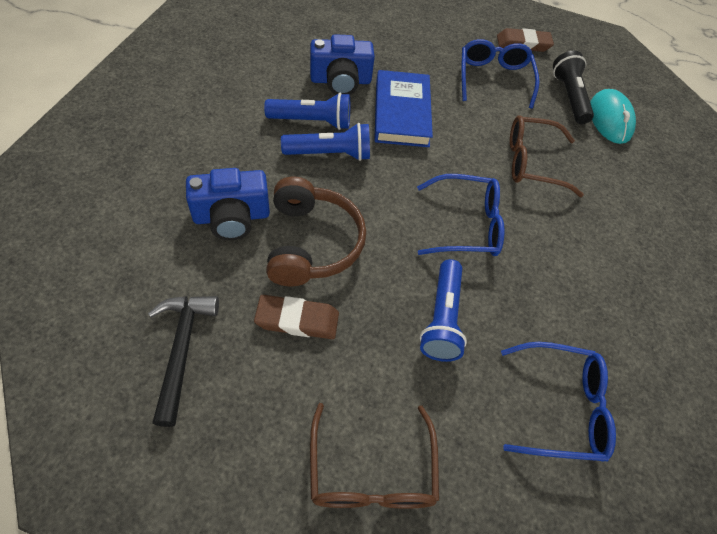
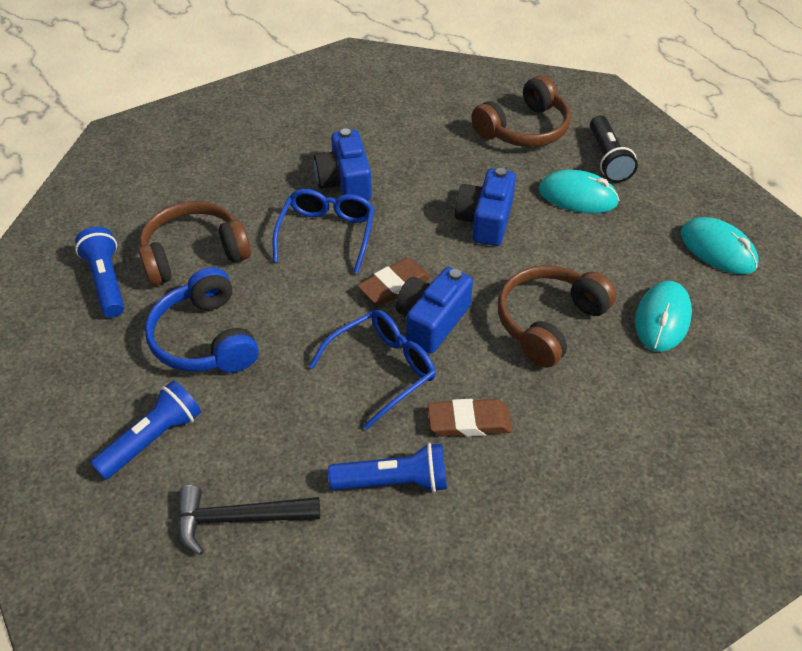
blue book: 1 -> 0
blue camera: 2 -> 3
blue glasses: 3 -> 2
blue headphones: 0 -> 1
brown glasses: 2 -> 0
brown headphones: 1 -> 3
turquoise mouse: 1 -> 3

